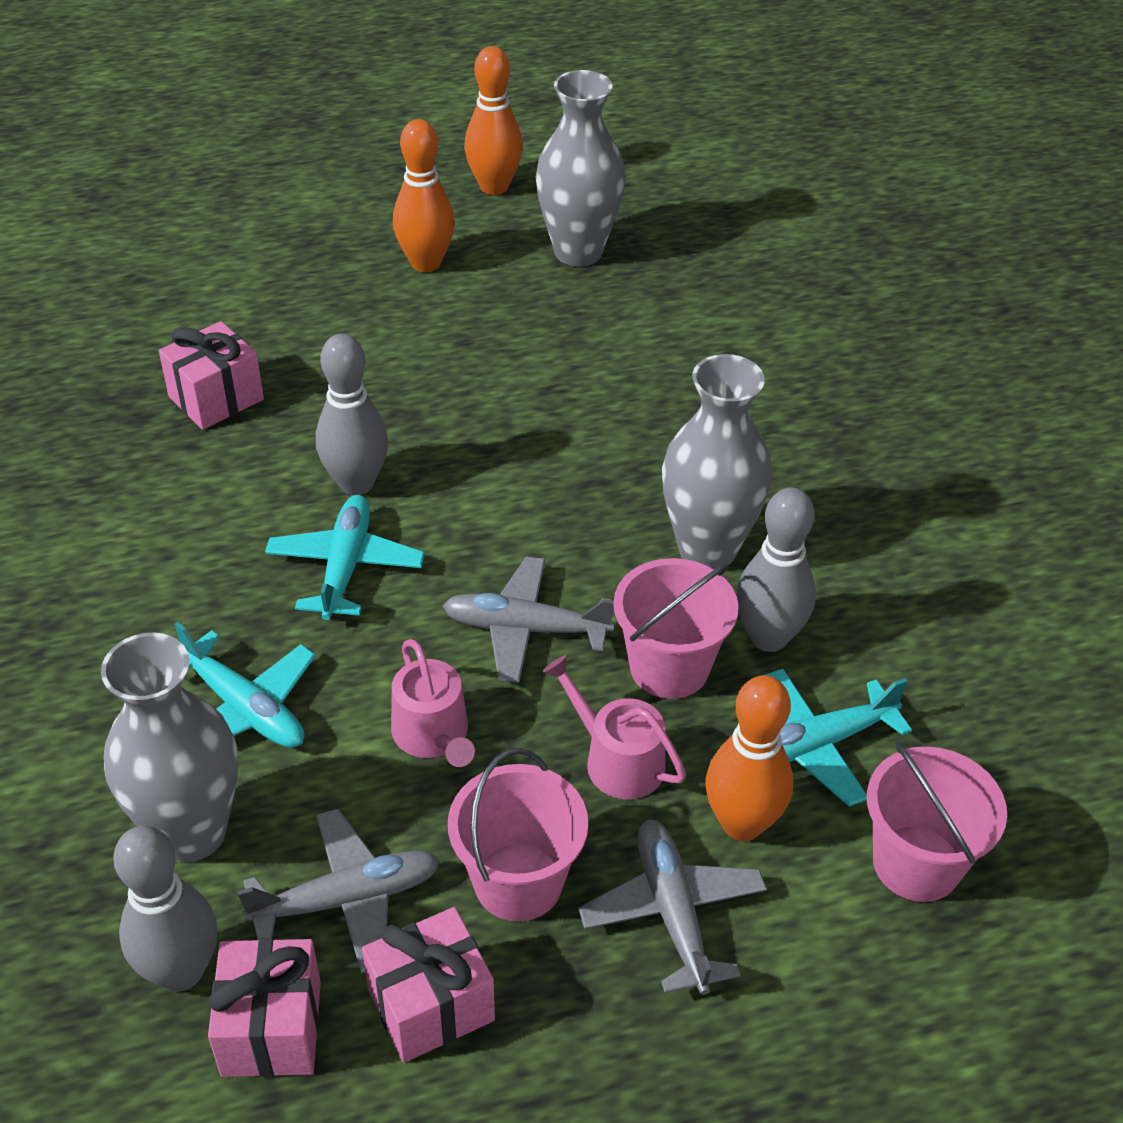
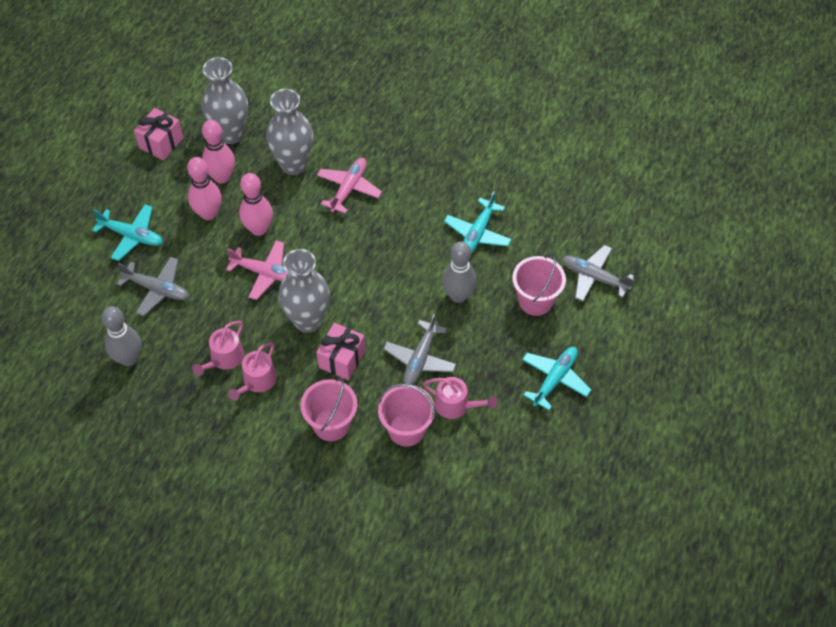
grey bowling pin: 3 -> 2
orange bowling pin: 3 -> 0
pink bowling pin: 0 -> 3
pink gift: 3 -> 2
pink plane: 0 -> 2
pink watering can: 2 -> 3

